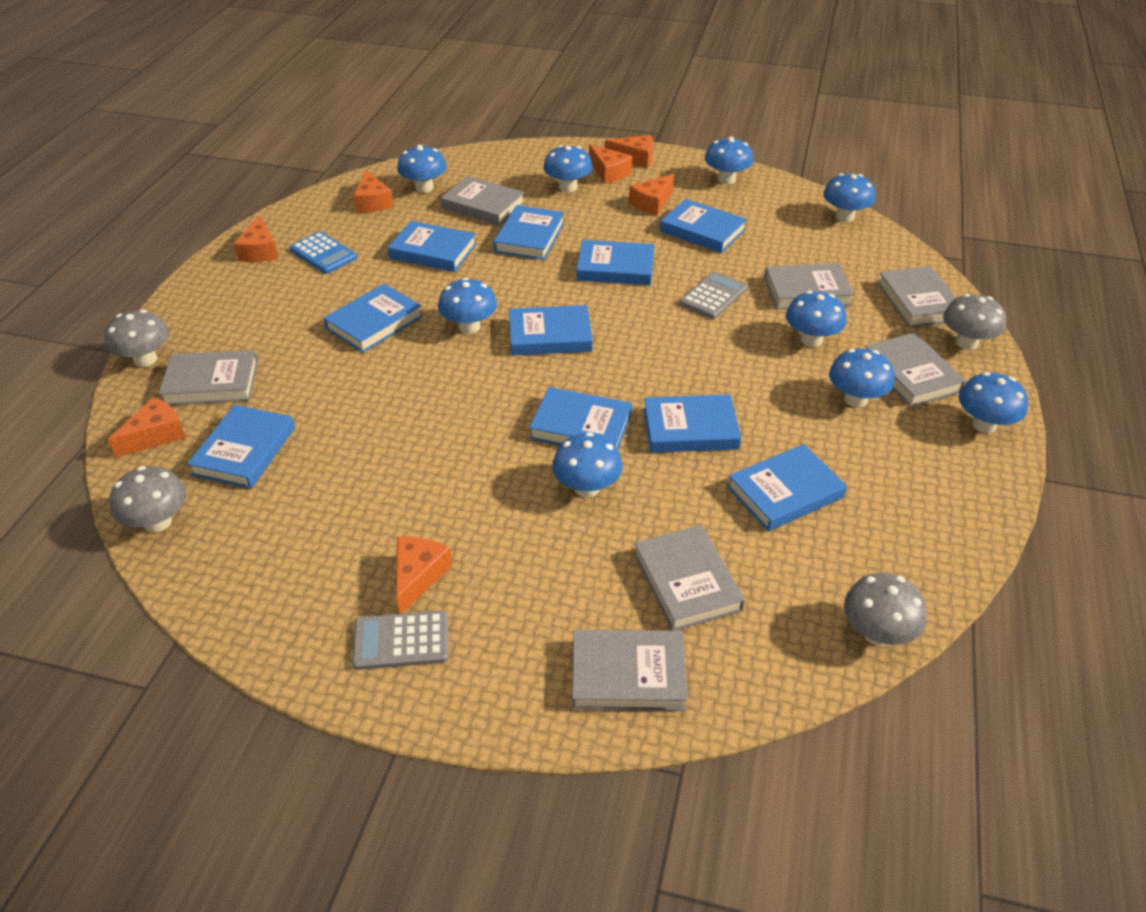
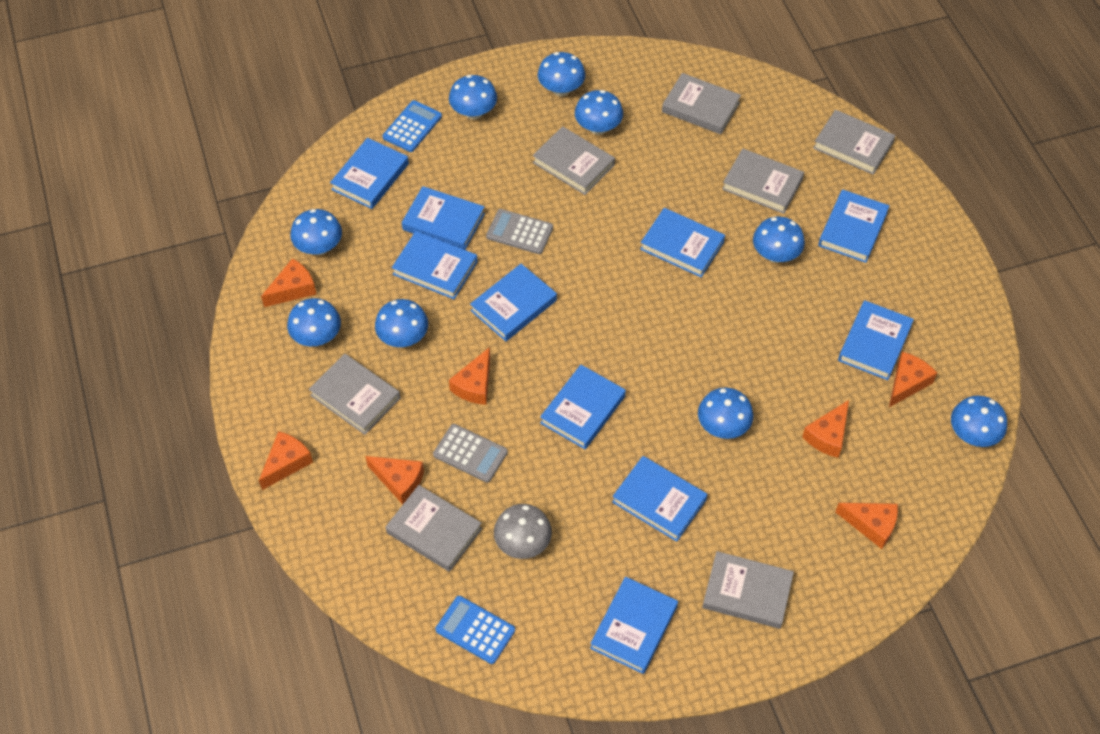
blue calculator: 1 -> 2
grey mushroom: 4 -> 1

